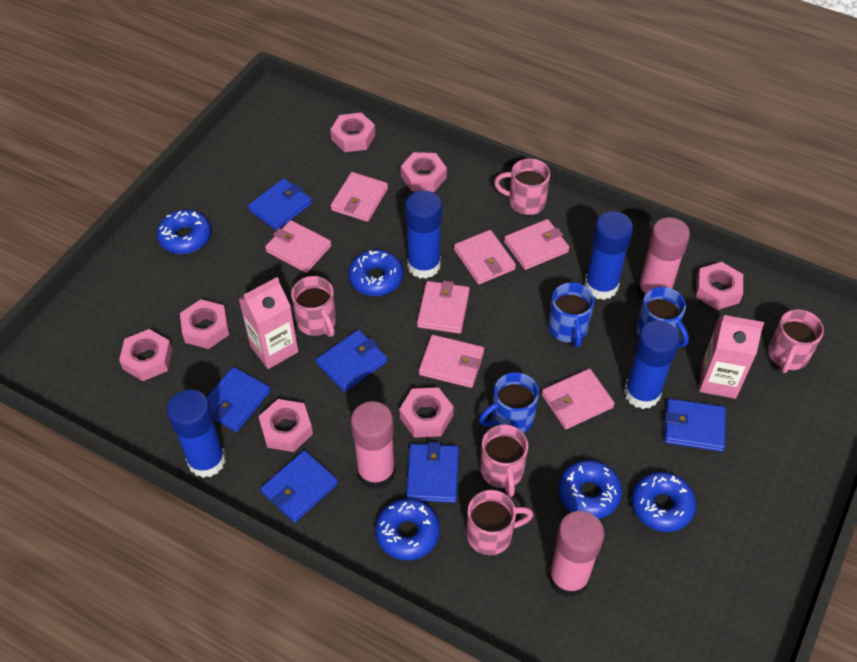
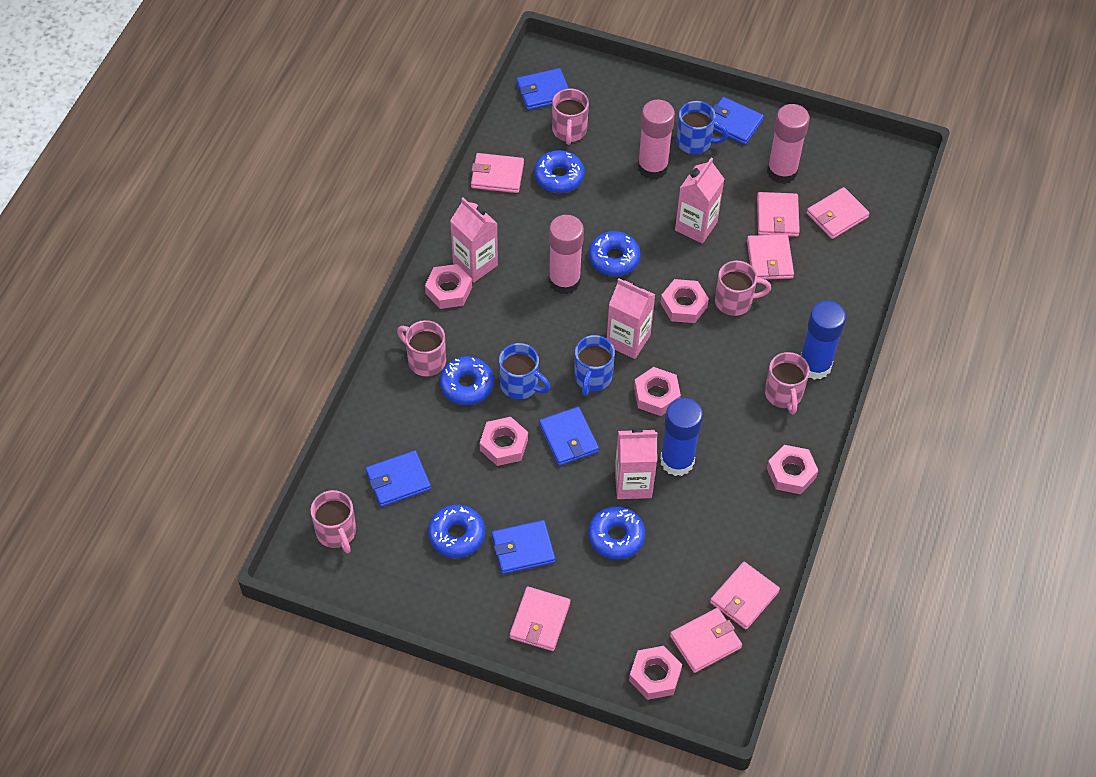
blue glue stick: 4 -> 2
blue wallet: 6 -> 5
pink carton: 2 -> 4
pink nut: 7 -> 6

